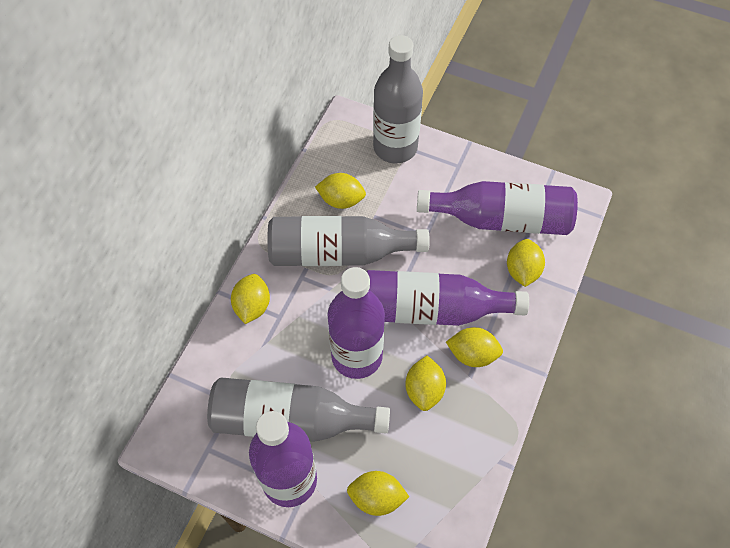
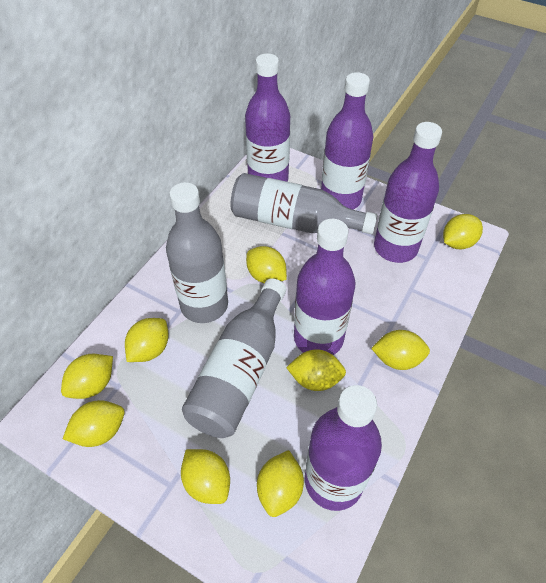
purple bottle: 4 -> 5
yellow lemon: 6 -> 9

